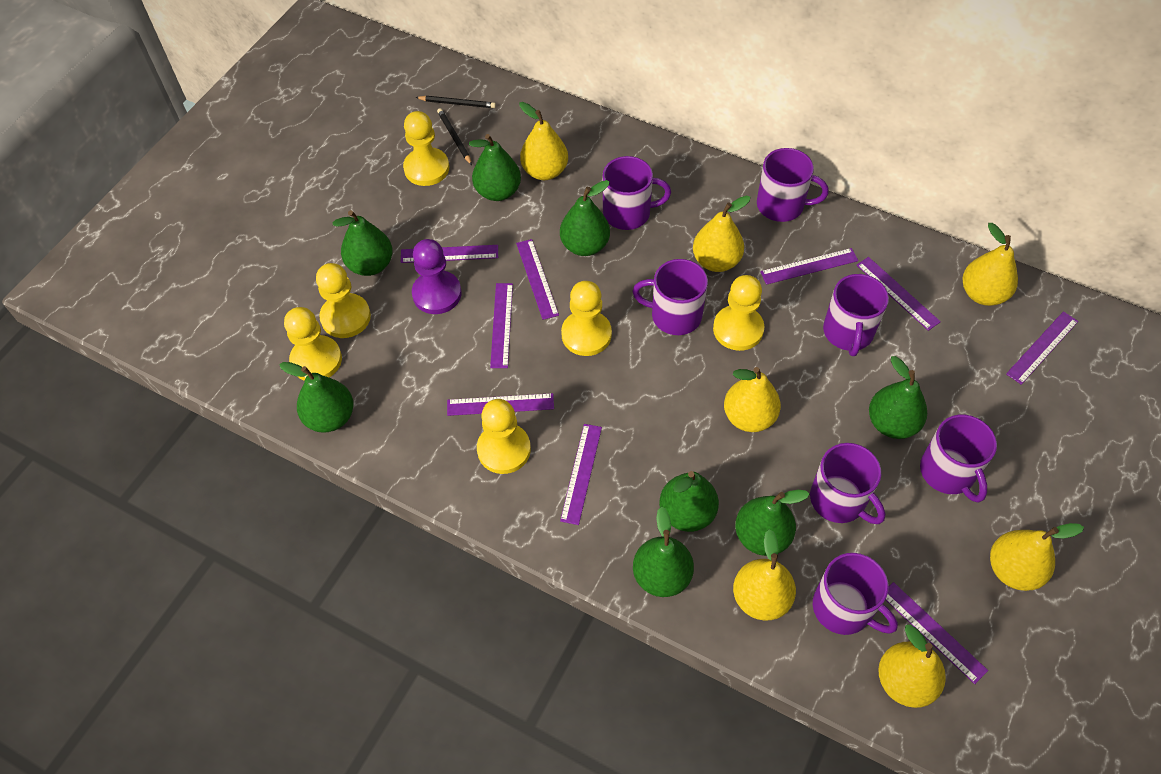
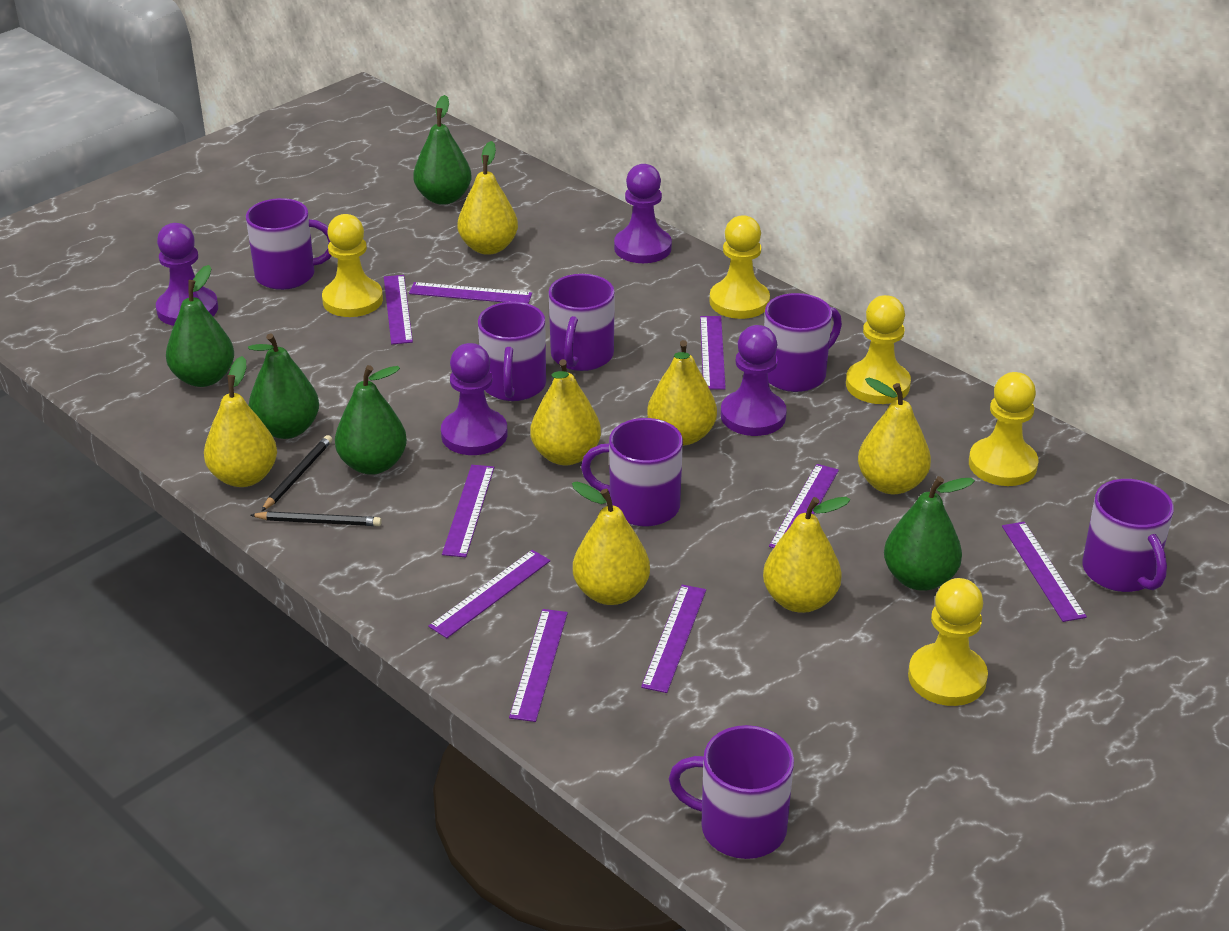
green pear: 8 -> 5
purple pawn: 1 -> 4
yellow pawn: 6 -> 5

